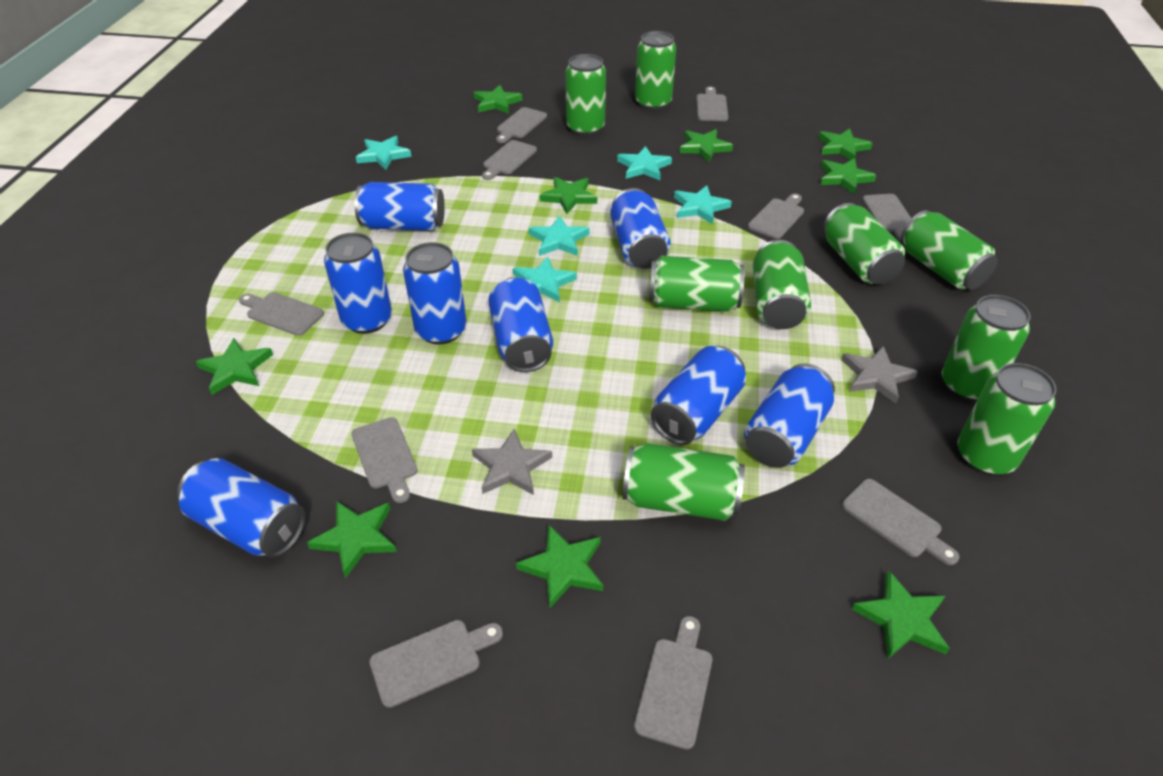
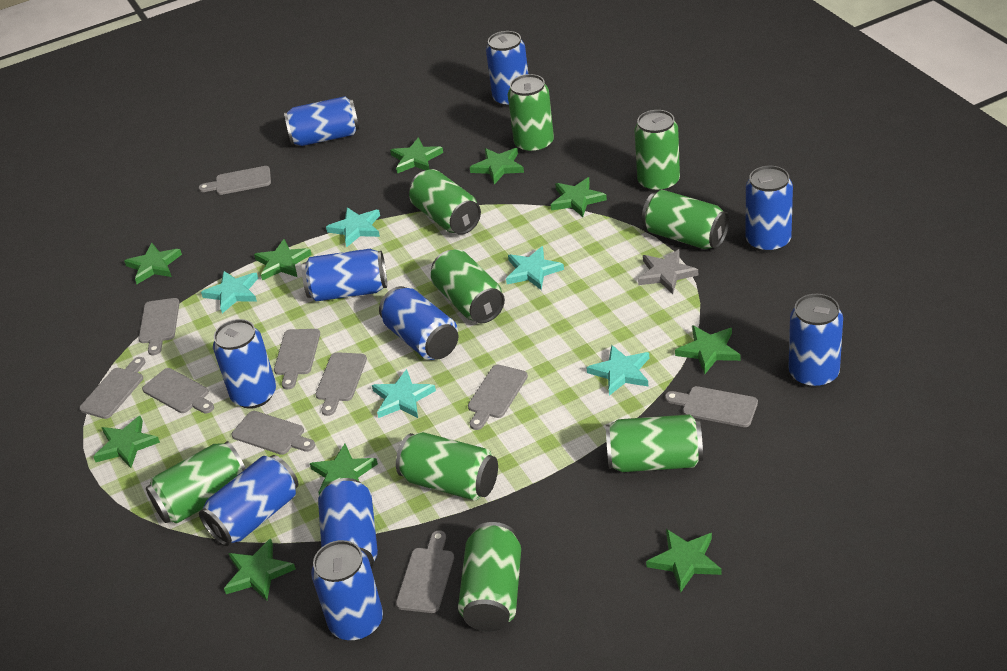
blue can: 8 -> 10
green star: 9 -> 10
grey star: 2 -> 1

